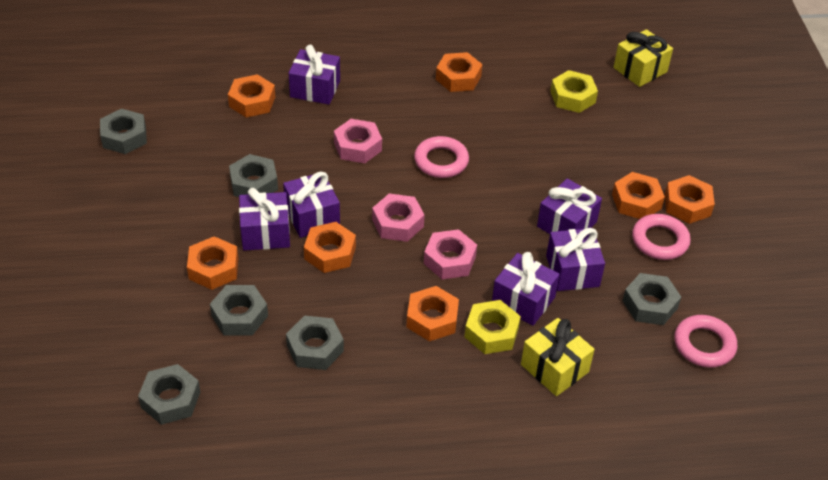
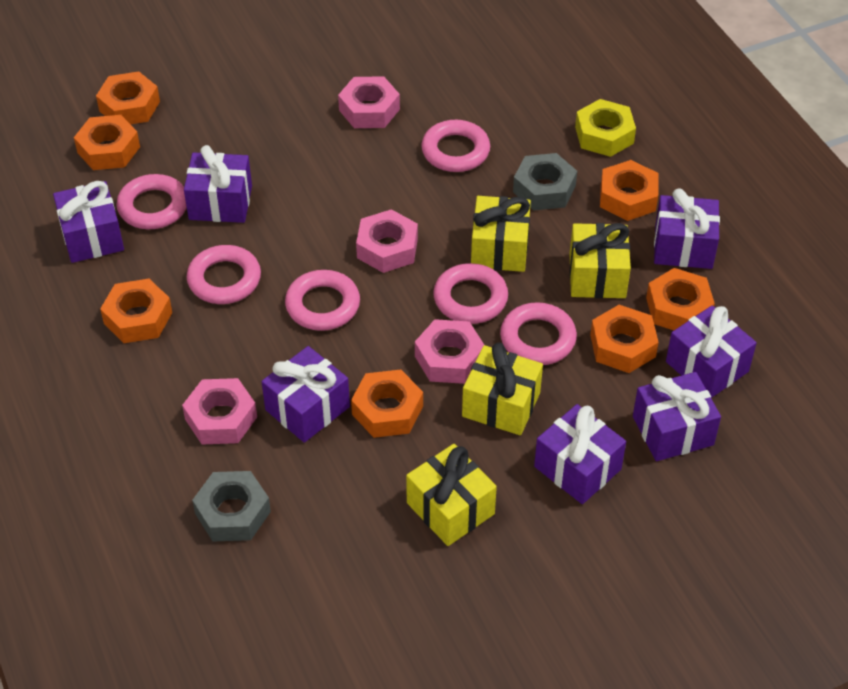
grey nut: 6 -> 2
pink nut: 3 -> 4
pink ring: 3 -> 6
purple gift: 6 -> 7
yellow gift: 2 -> 4
yellow nut: 2 -> 1

